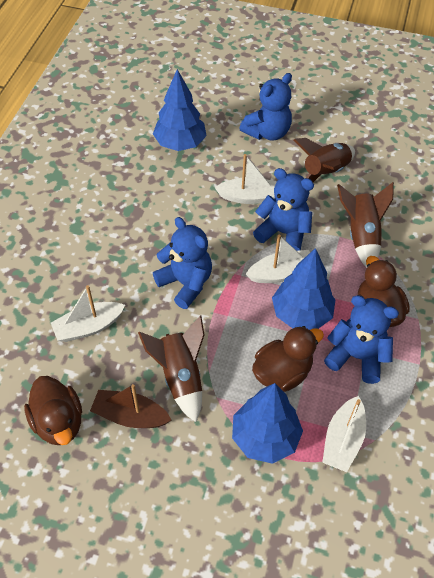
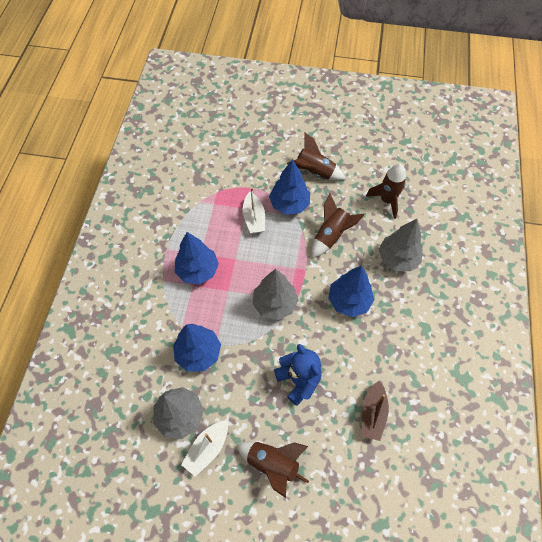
blue teddy bear: 4 -> 1
blue tree: 3 -> 4
brown duck: 3 -> 0
brown rocket: 3 -> 4
grey tree: 0 -> 3
white boat: 4 -> 2

